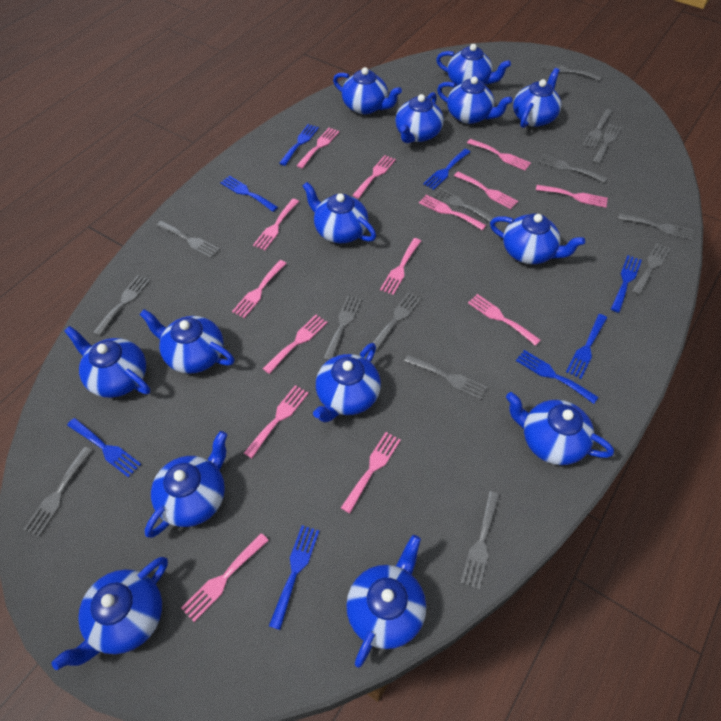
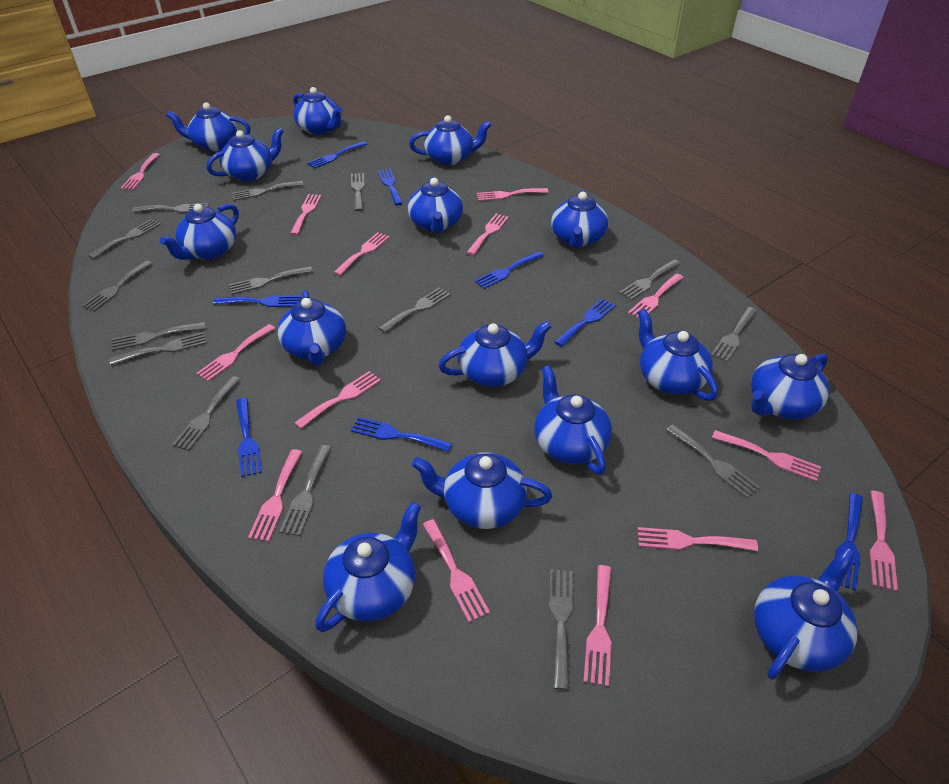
blue teapot: 14 -> 15
grey fork: 14 -> 15

